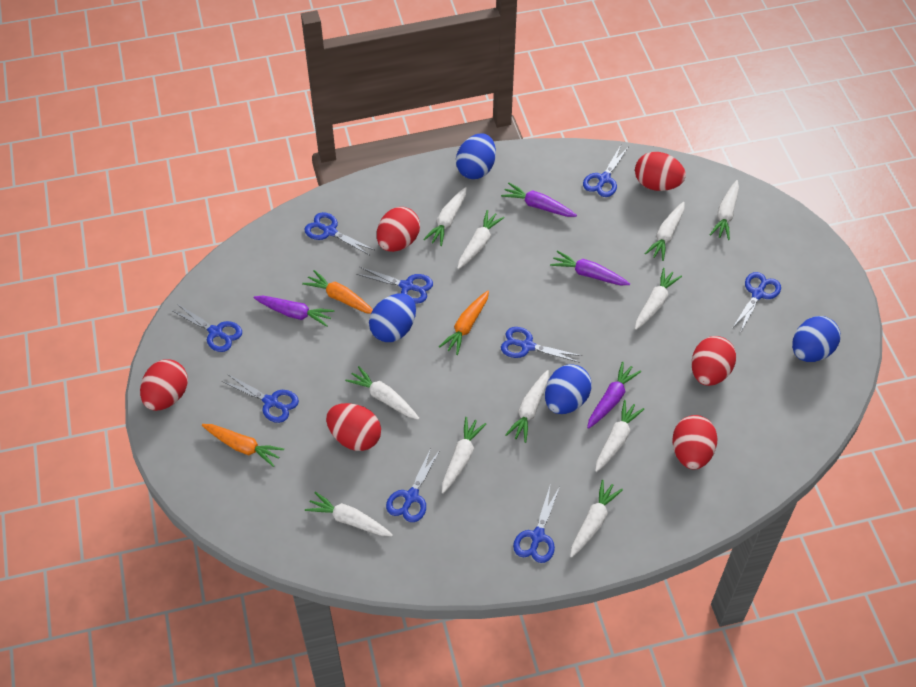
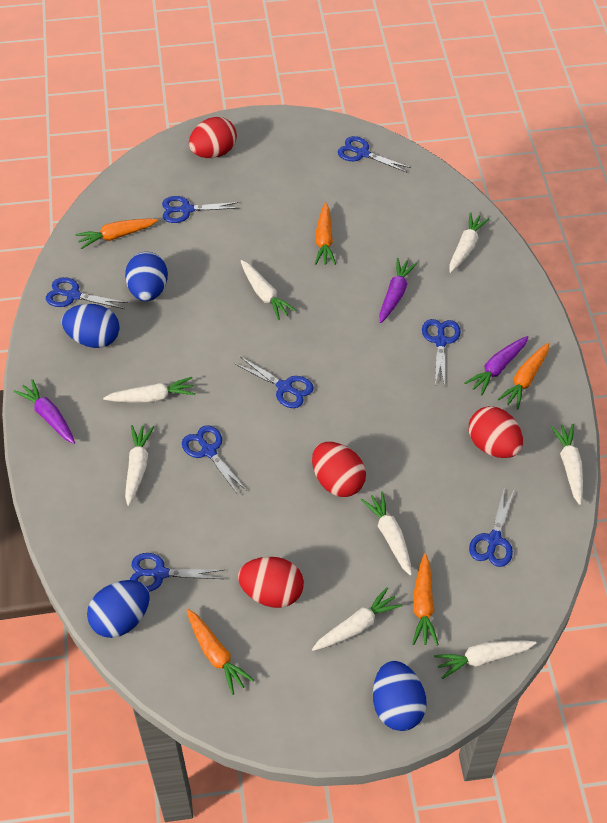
blue scissors: 9 -> 8
orange carrot: 3 -> 5
purple carrot: 4 -> 3
red egg: 6 -> 4
white carrot: 11 -> 8

